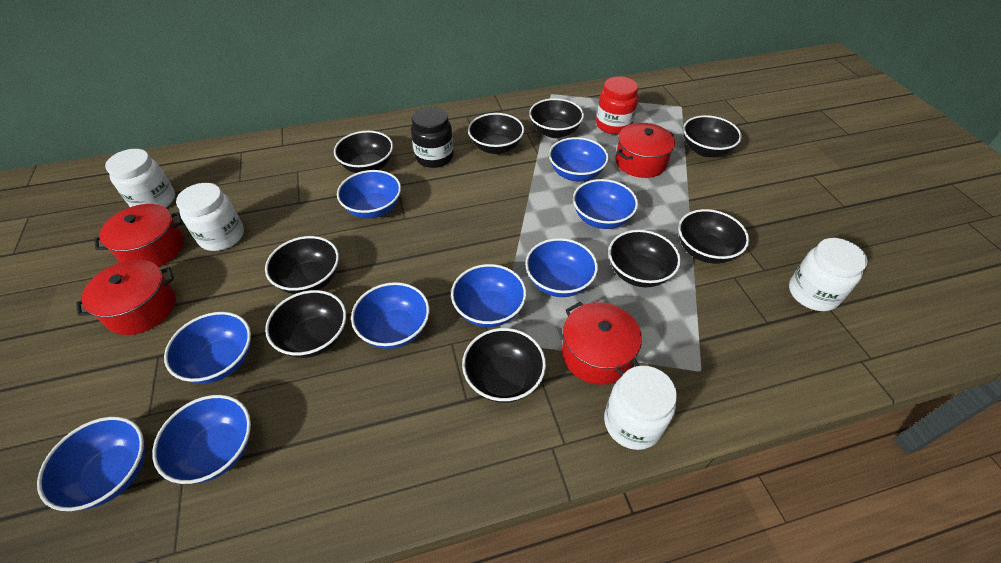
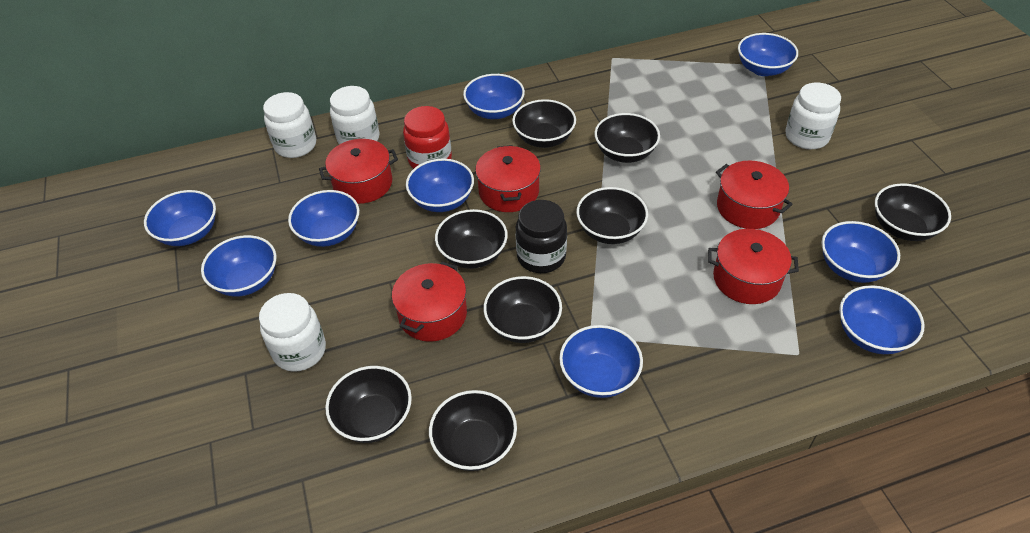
black bowl: 9 -> 8
red pot: 4 -> 5

